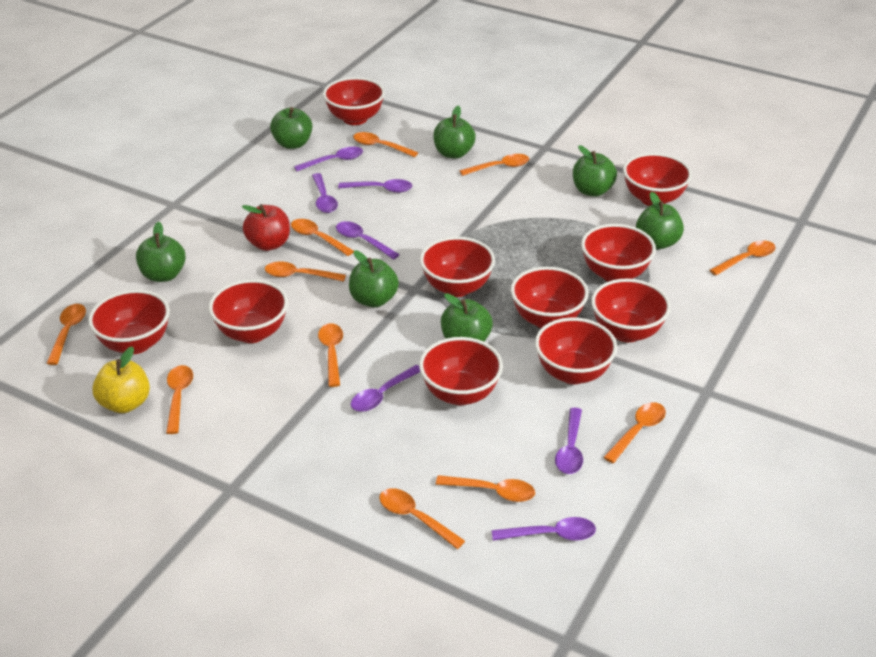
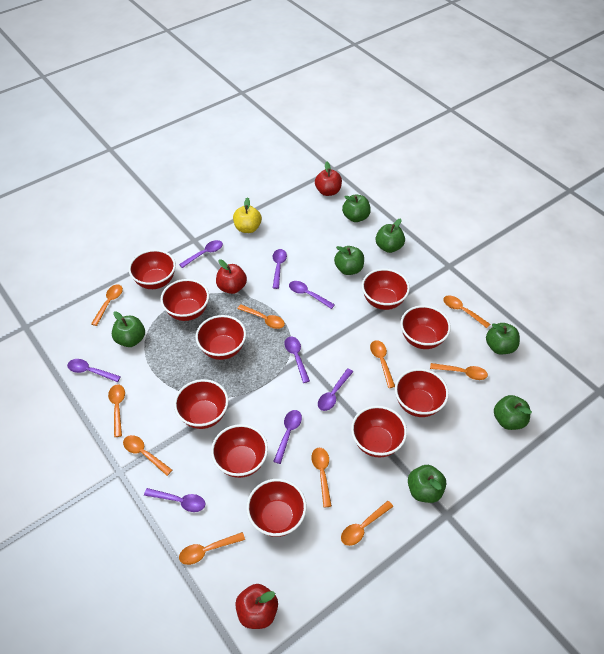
orange spoon: 11 -> 10
purple spoon: 7 -> 8
red apple: 1 -> 3

